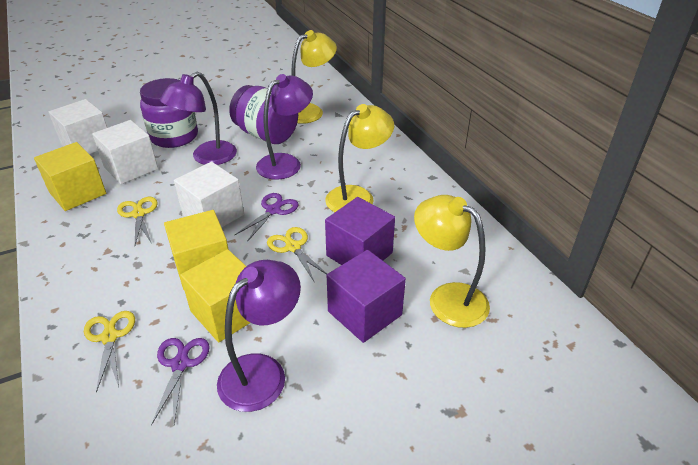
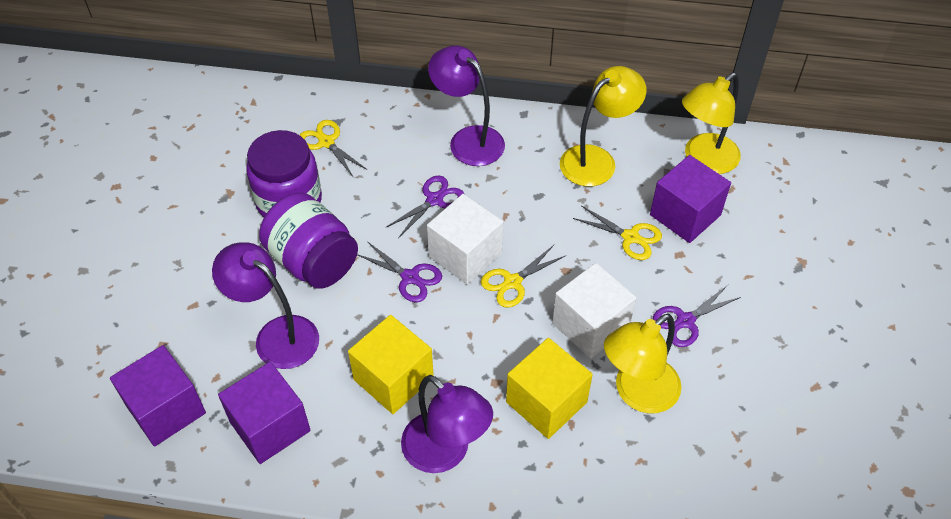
purple cube: 2 -> 3
purple scissors: 2 -> 3
white cube: 3 -> 2
yellow cube: 3 -> 2

